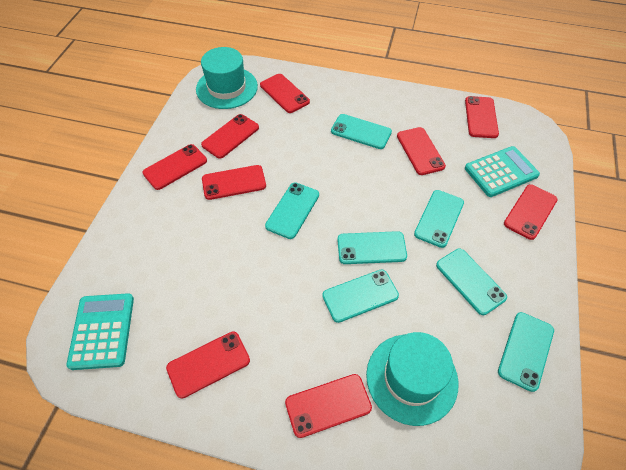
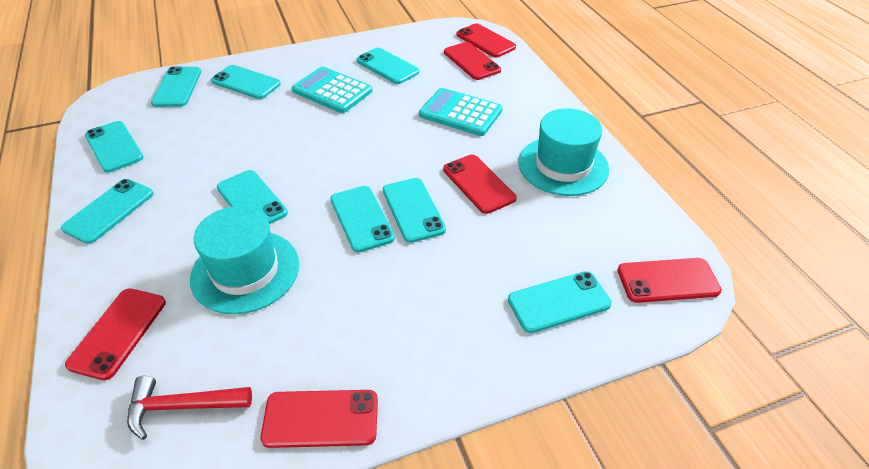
red hammer: 0 -> 1
red phone: 9 -> 6
turquoise phone: 7 -> 9

